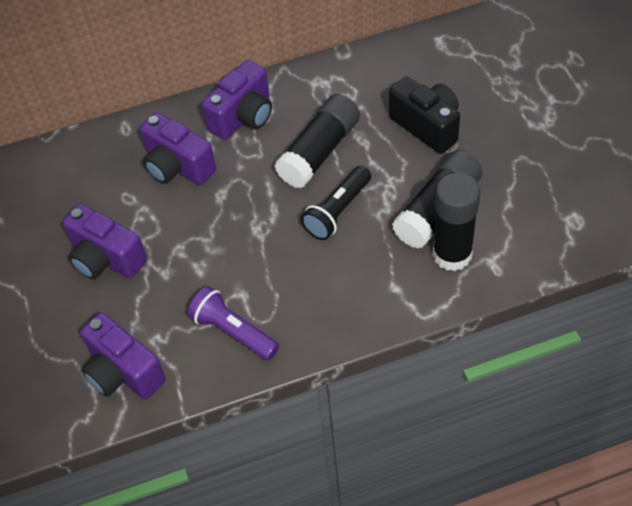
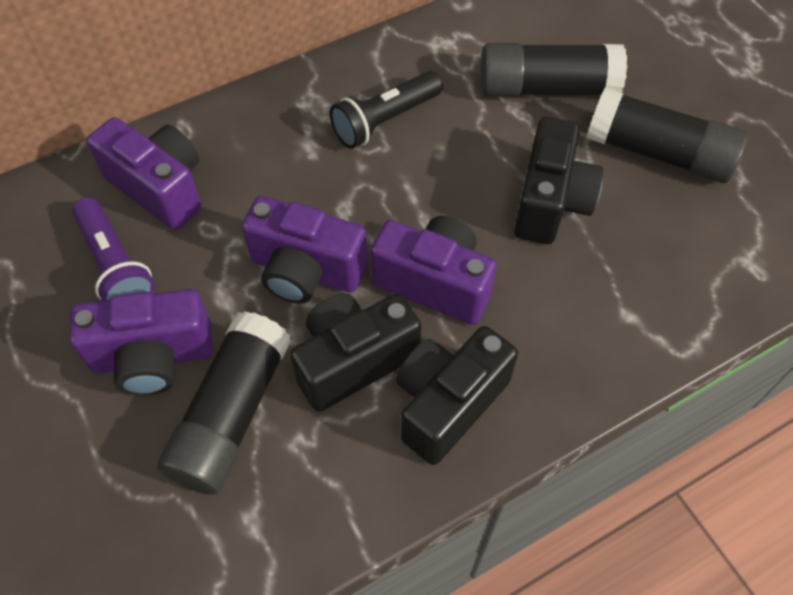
black camera: 1 -> 3

